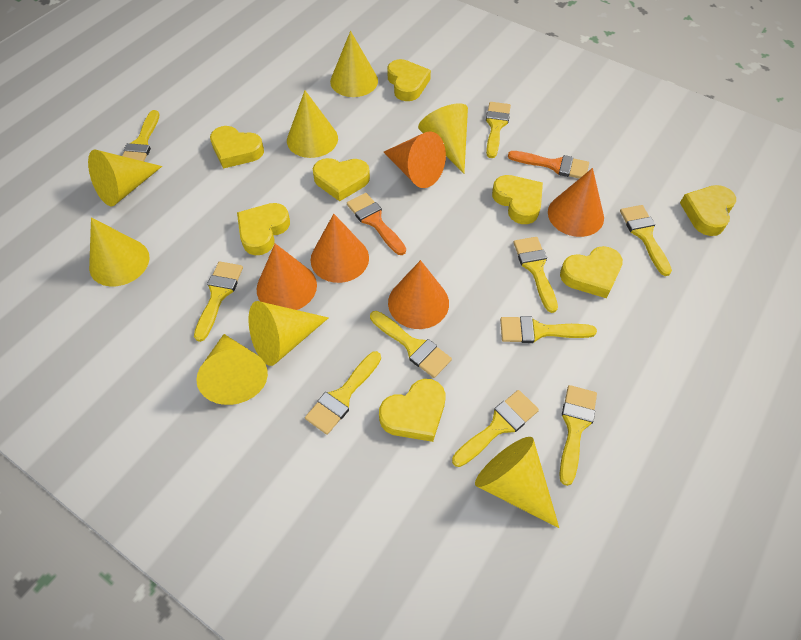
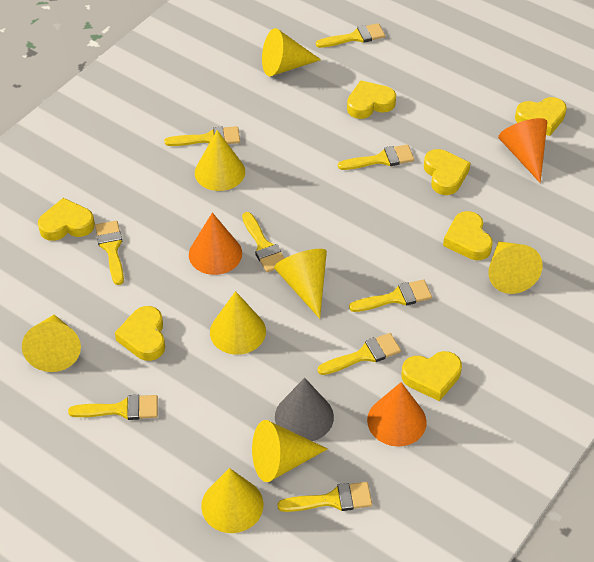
grey cone: 0 -> 1
orange brush: 2 -> 0
orange cone: 5 -> 3
yellow brush: 10 -> 9
yellow heart: 8 -> 7

